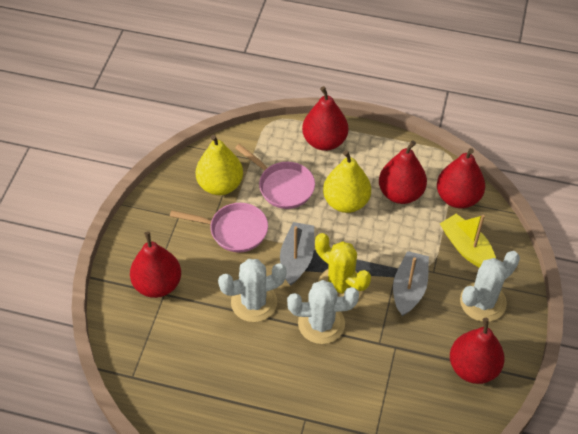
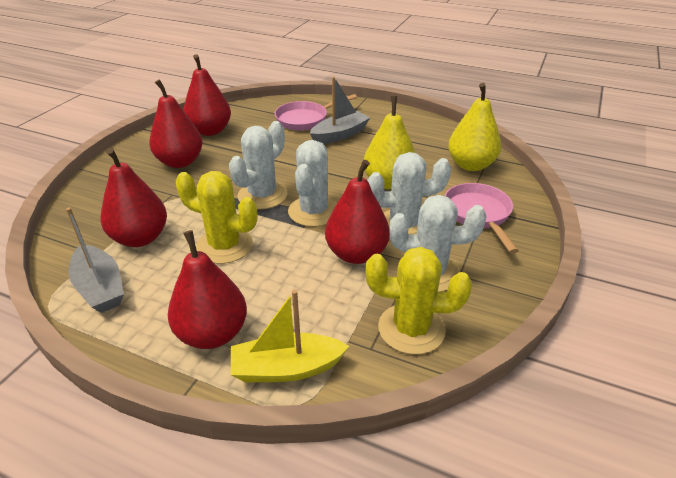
white cactus: 3 -> 4
yellow cactus: 1 -> 2

